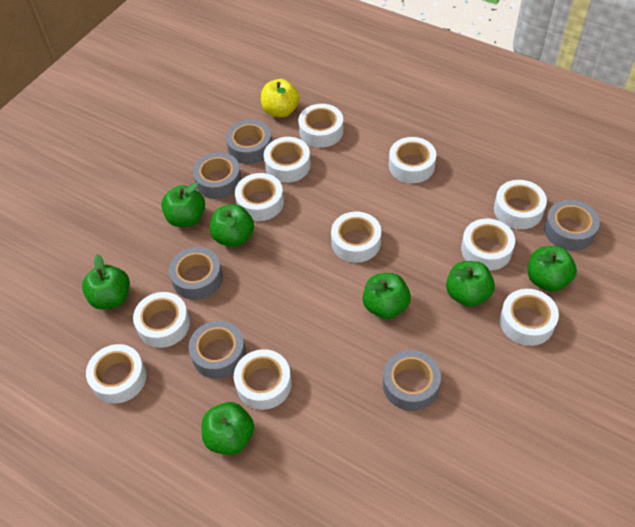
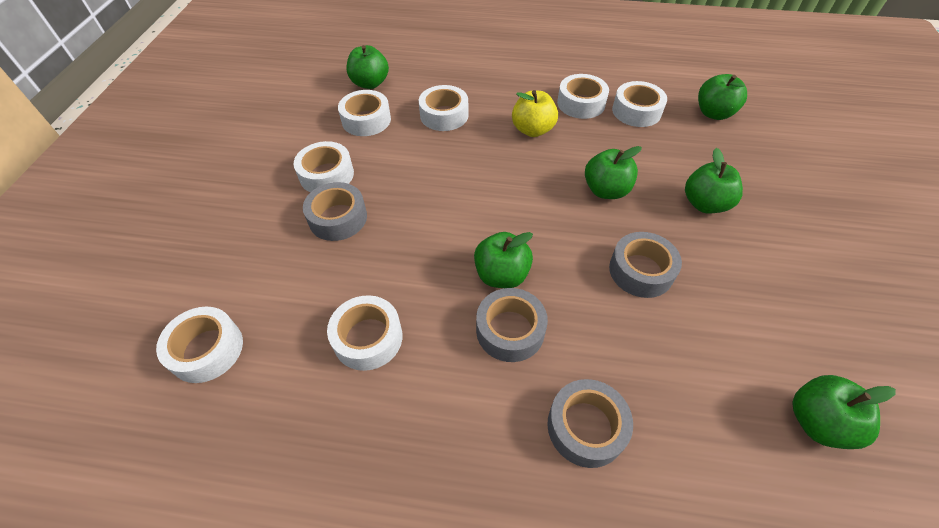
green apple: 7 -> 6
grey tape: 6 -> 4
white tape: 11 -> 7

